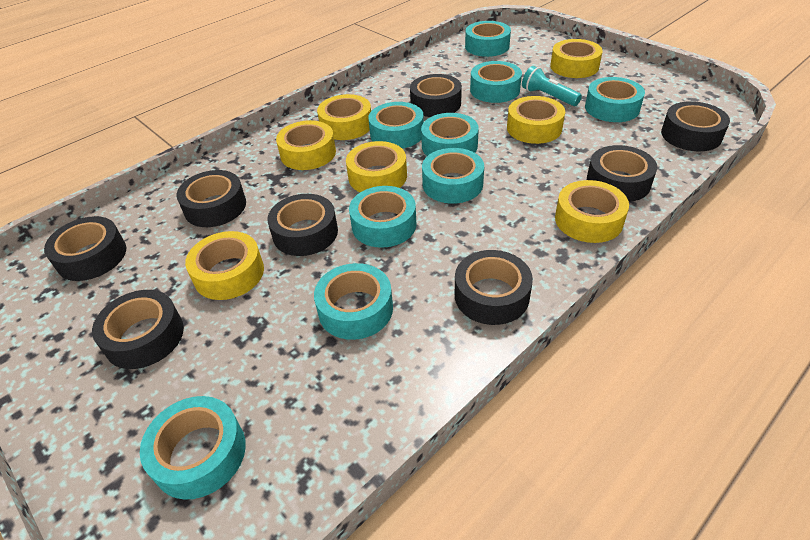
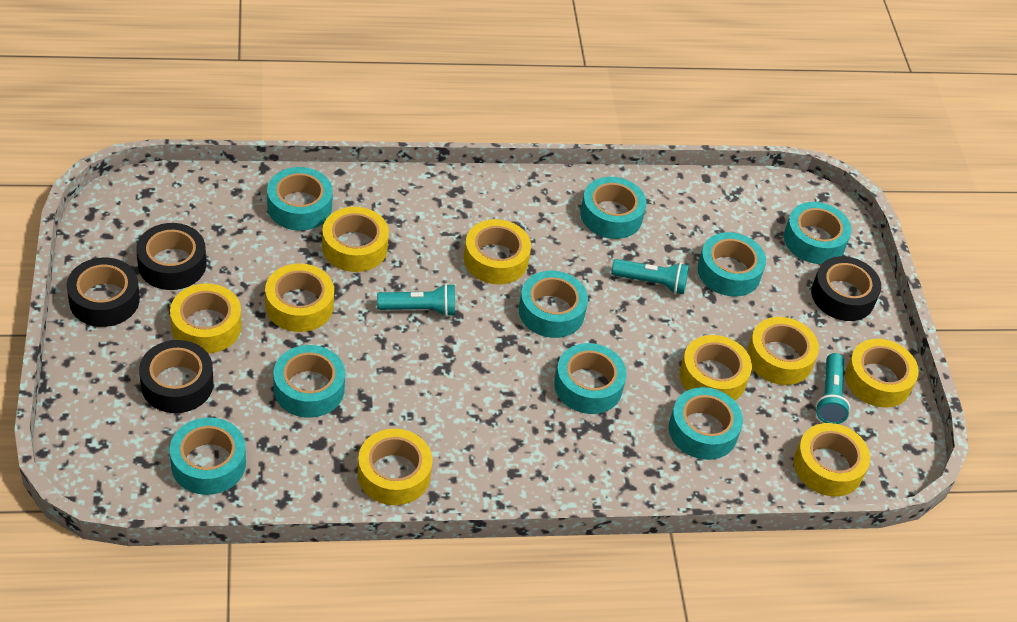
black tape: 8 -> 4
turquoise flashlight: 1 -> 3
yellow tape: 7 -> 9

